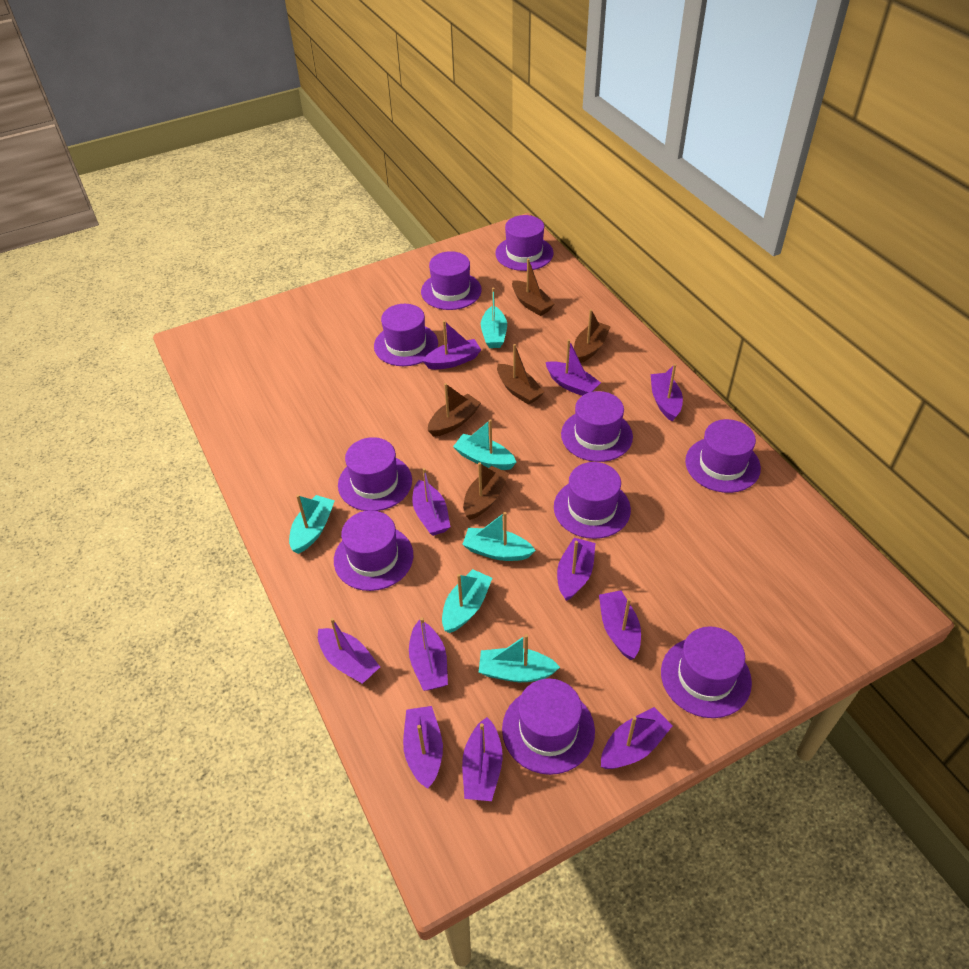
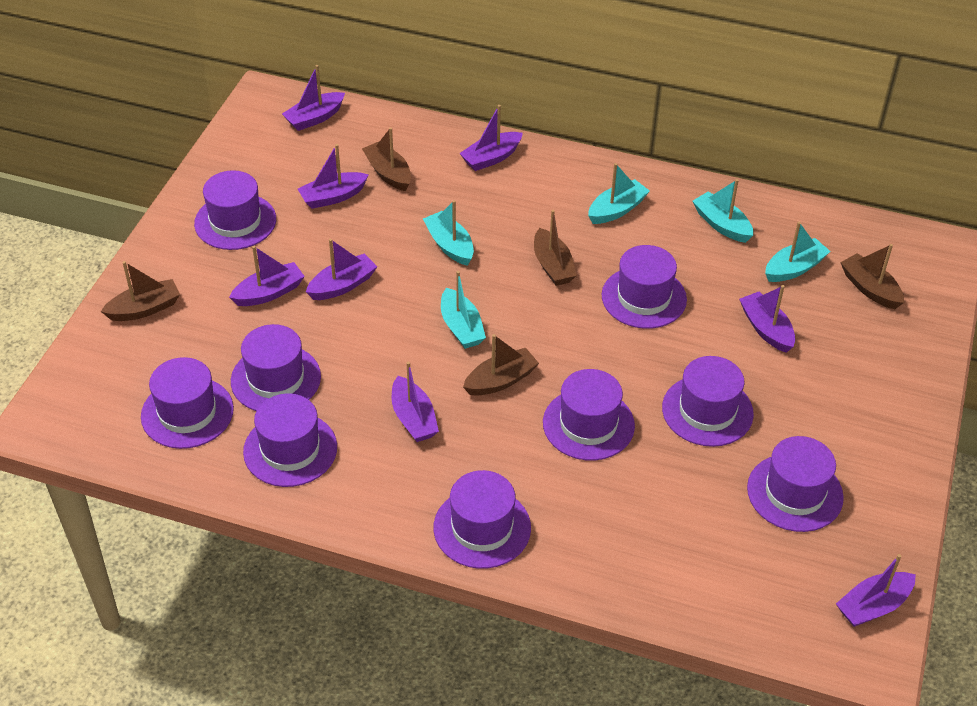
purple boat: 11 -> 8
purple hat: 10 -> 9
turquoise boat: 6 -> 5

